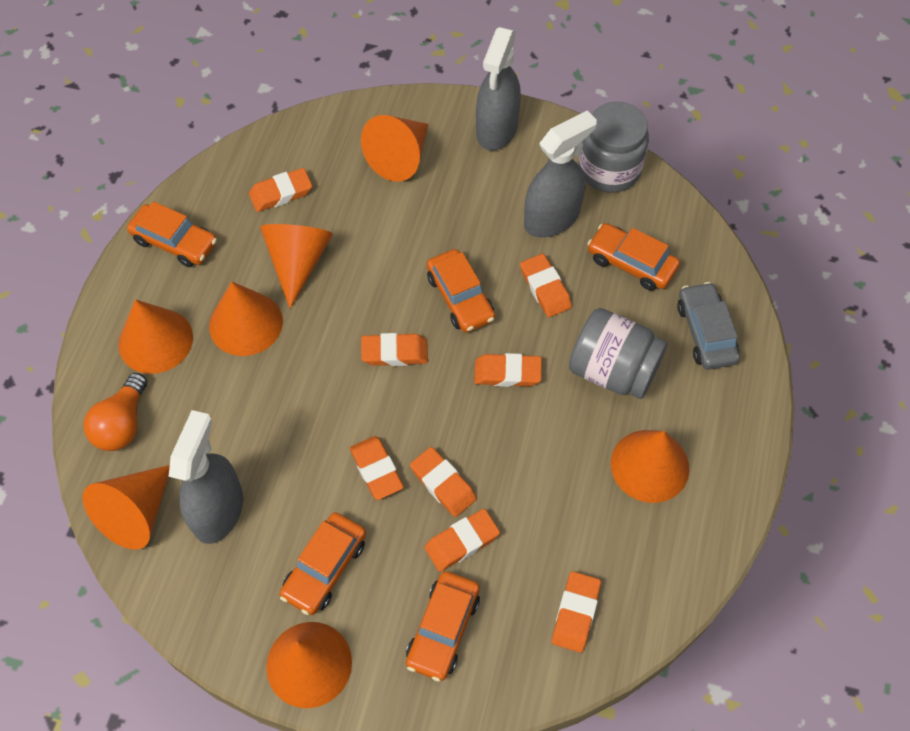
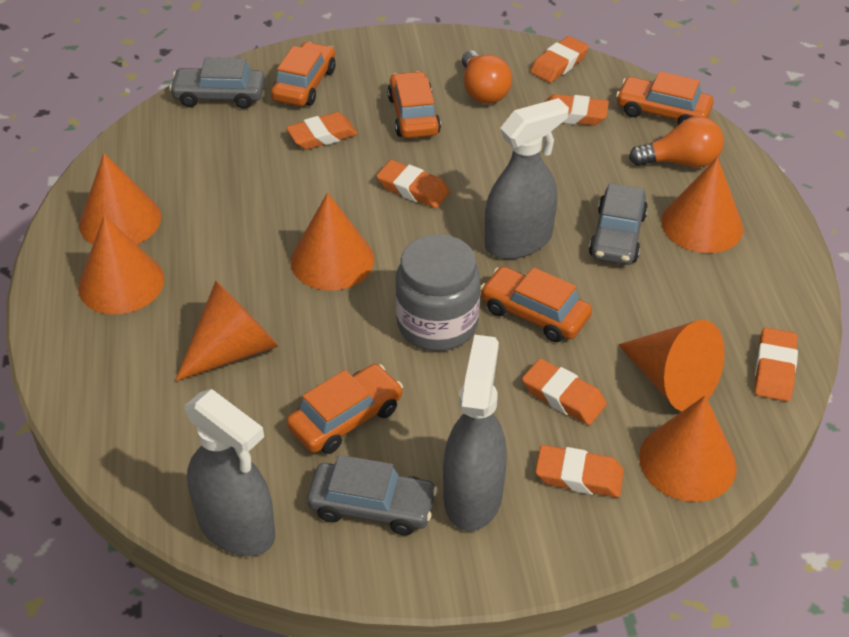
grey car: 1 -> 3
grey jar: 2 -> 1
orange eraser: 8 -> 7
orange light bulb: 1 -> 2

